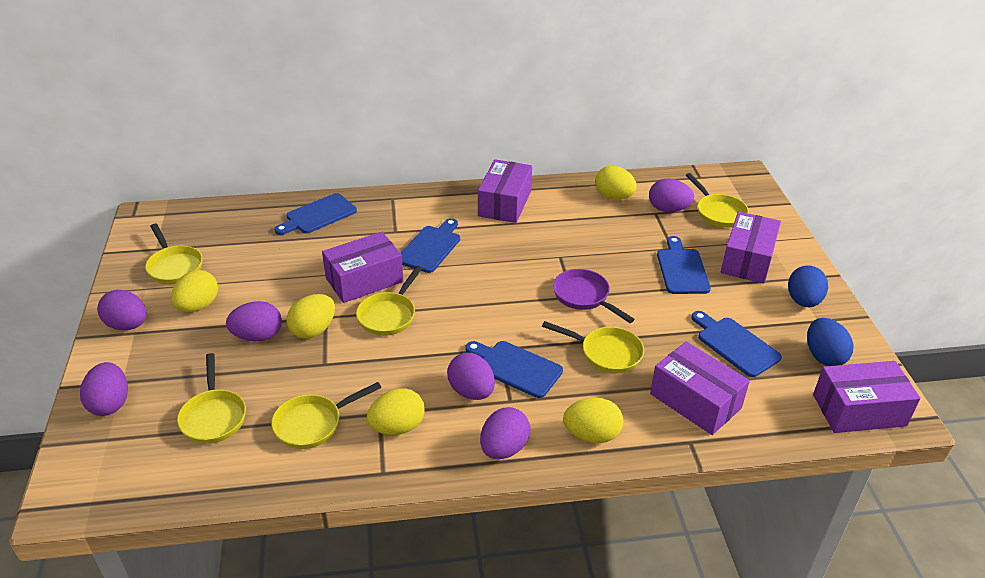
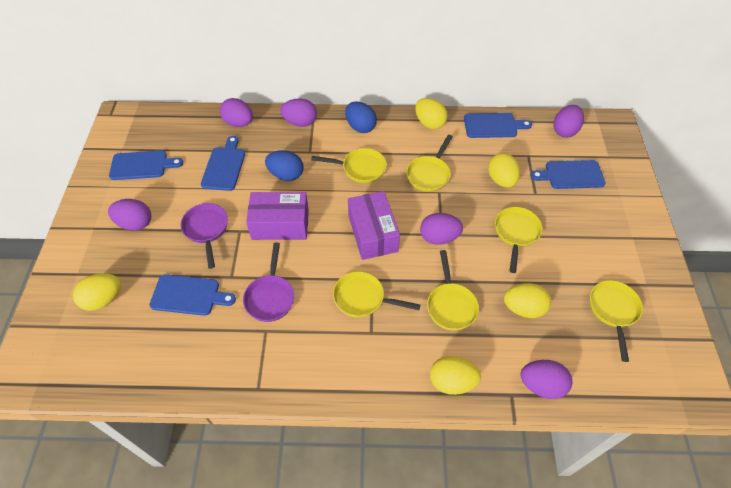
purple box: 5 -> 2
purple pan: 1 -> 2

